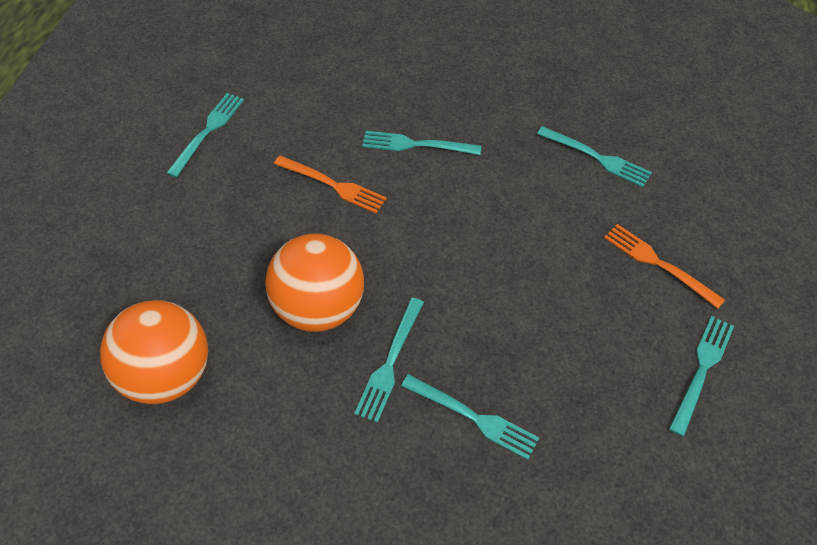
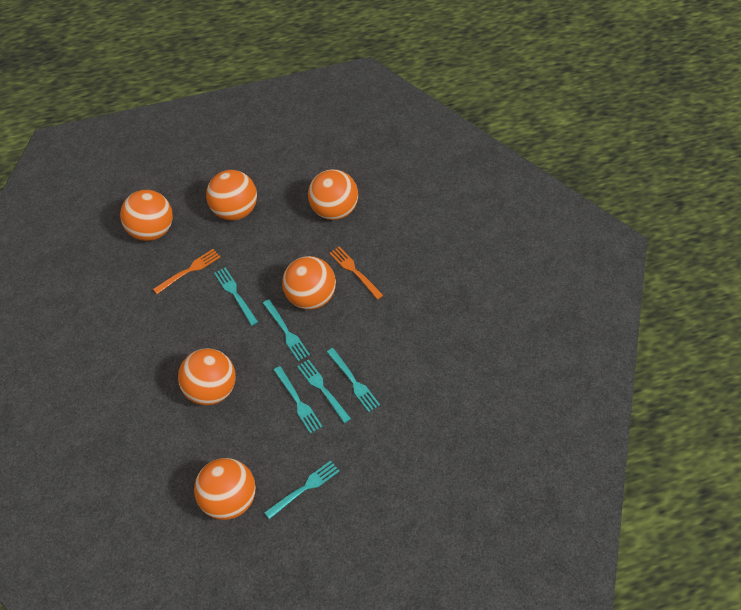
orange ball: 2 -> 6

